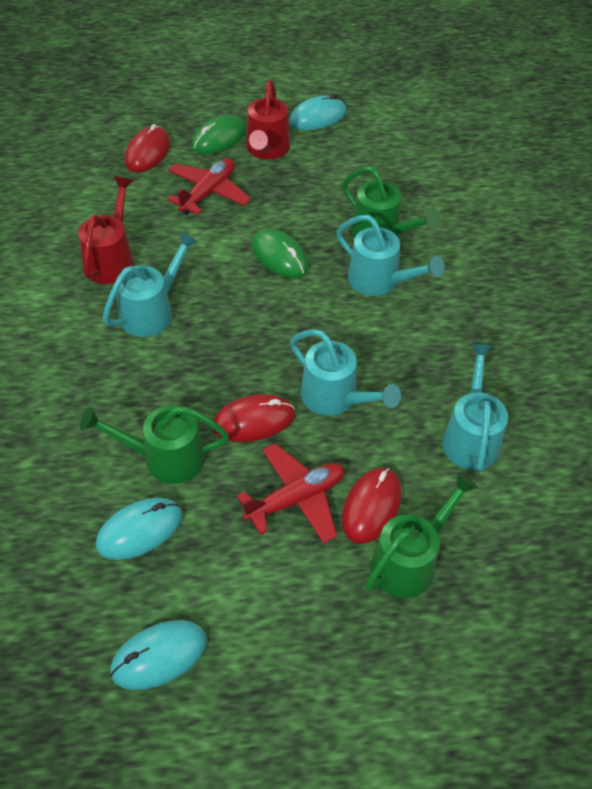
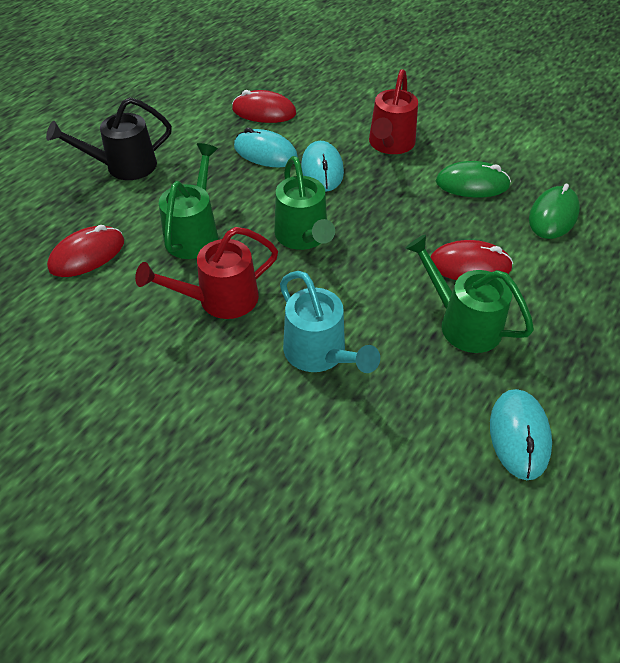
black watering can: 0 -> 1
red plane: 2 -> 0
turquoise watering can: 4 -> 1

